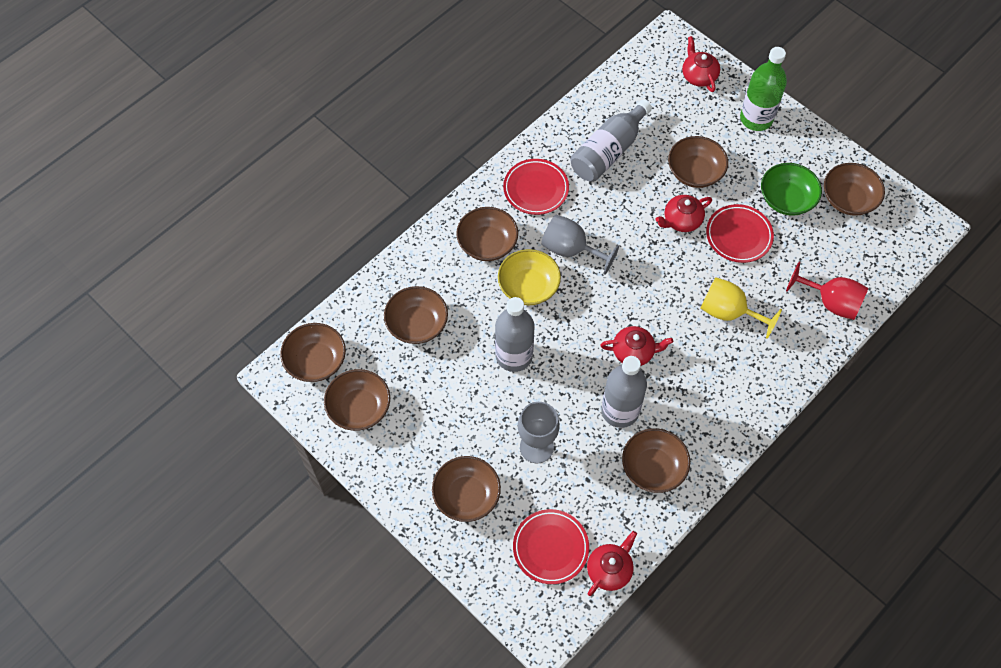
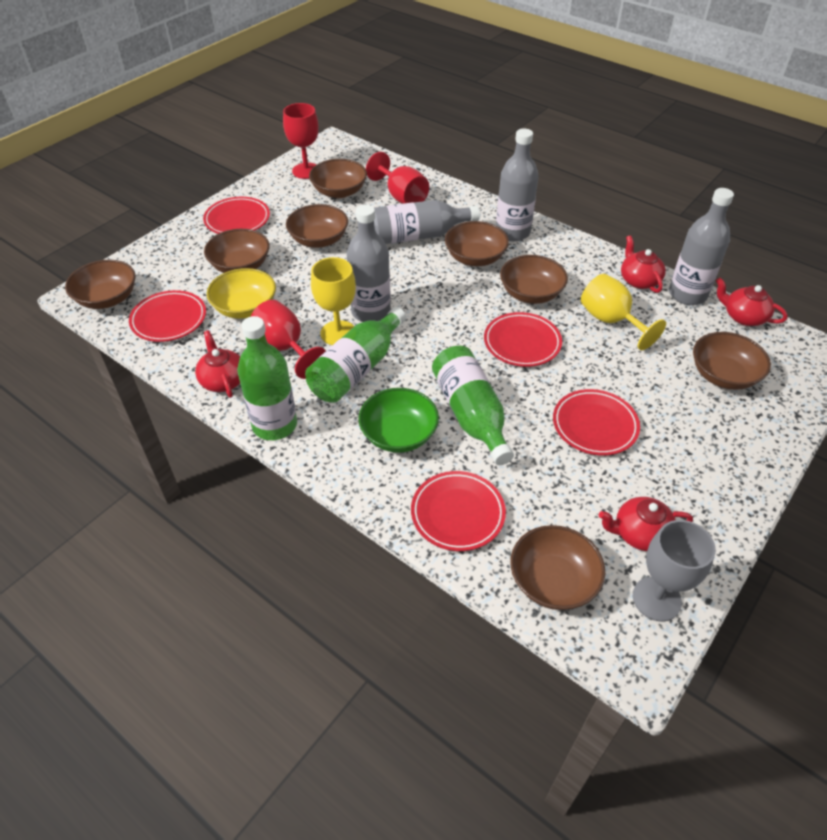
green bottle: 1 -> 3
grey bottle: 3 -> 4
grey goblet: 2 -> 1
red goblet: 1 -> 3
red plate: 3 -> 5
yellow goblet: 1 -> 2

